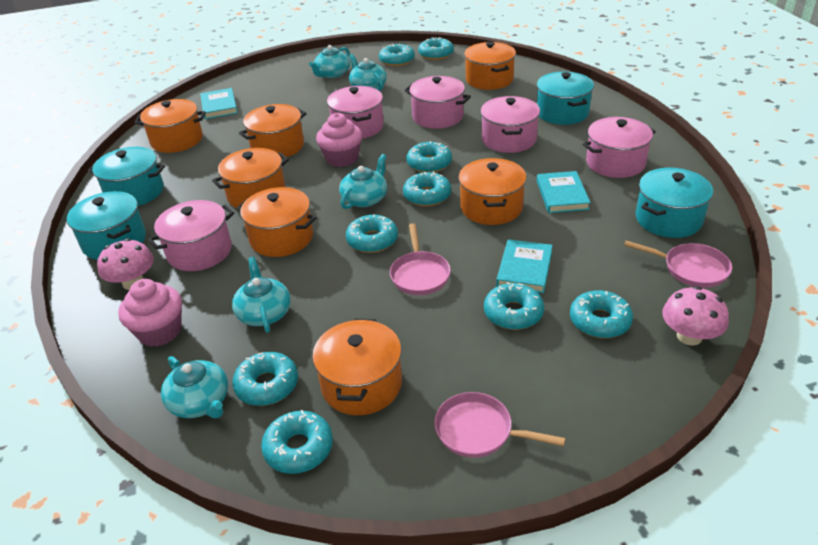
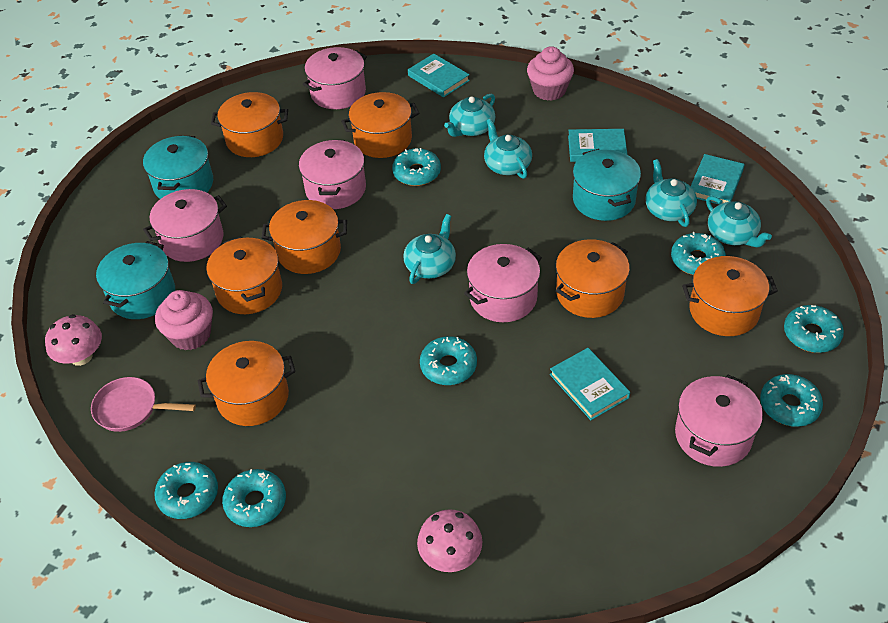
pink pan: 3 -> 1
turquoise book: 3 -> 4
turquoise donut: 9 -> 7
turquoise pot: 4 -> 3

